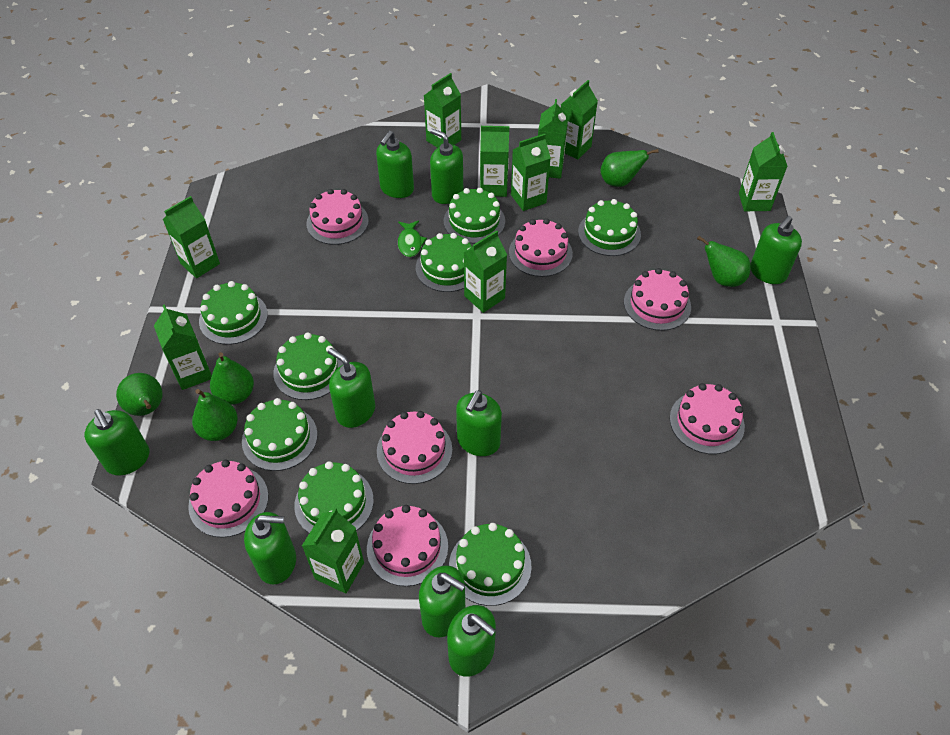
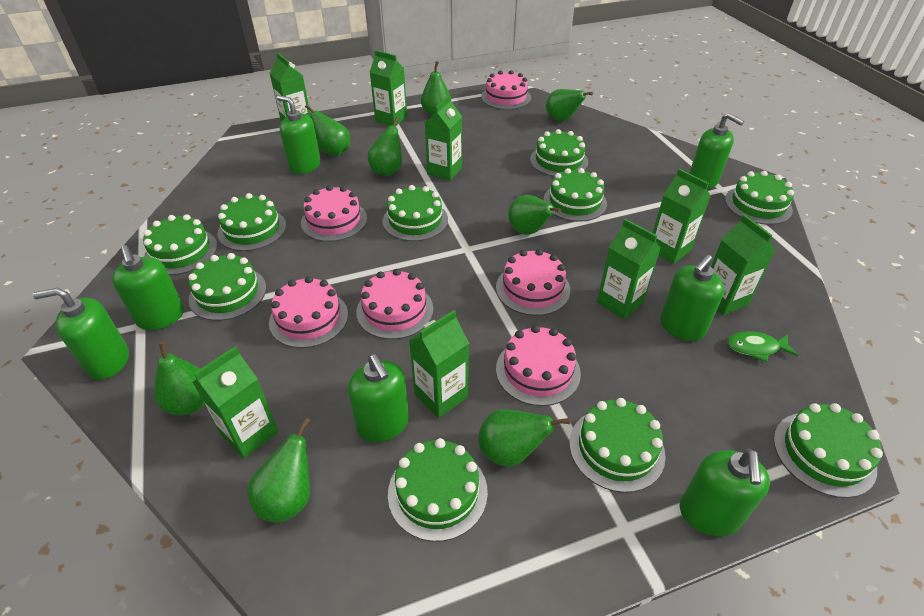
green cake: 8 -> 10
green carton: 10 -> 8
green pear: 5 -> 8
green soap dispenser: 9 -> 7
pink cake: 7 -> 6

